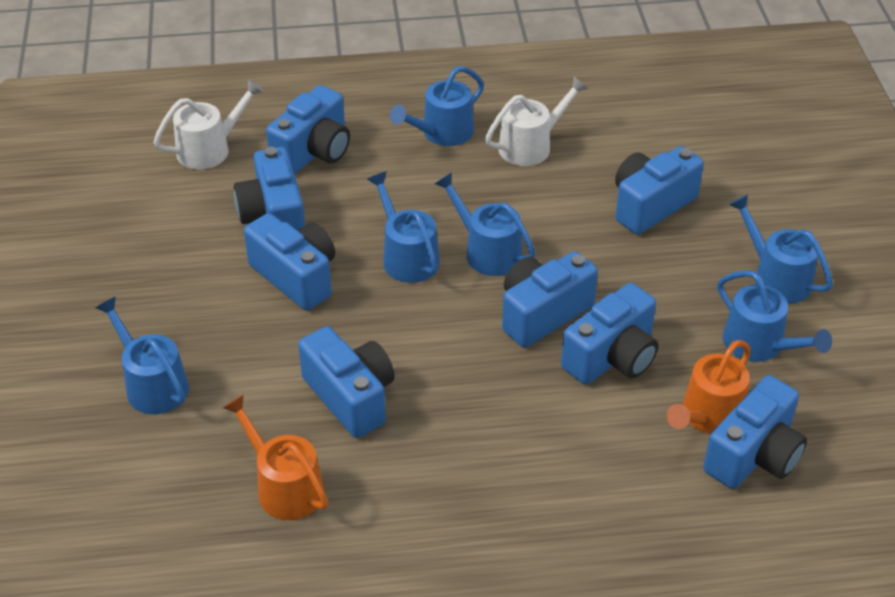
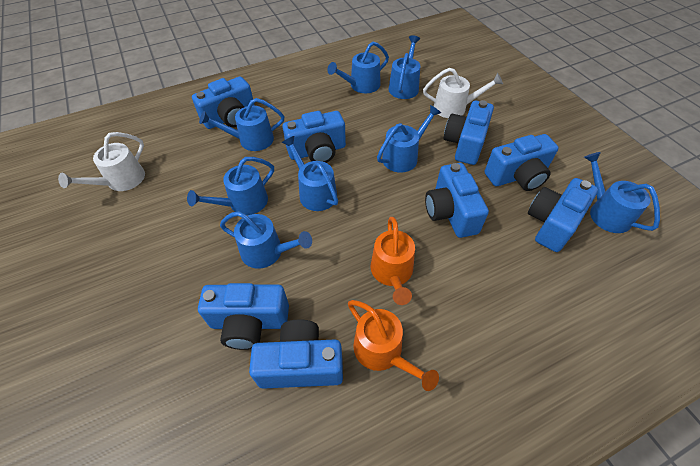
blue watering can: 6 -> 8

